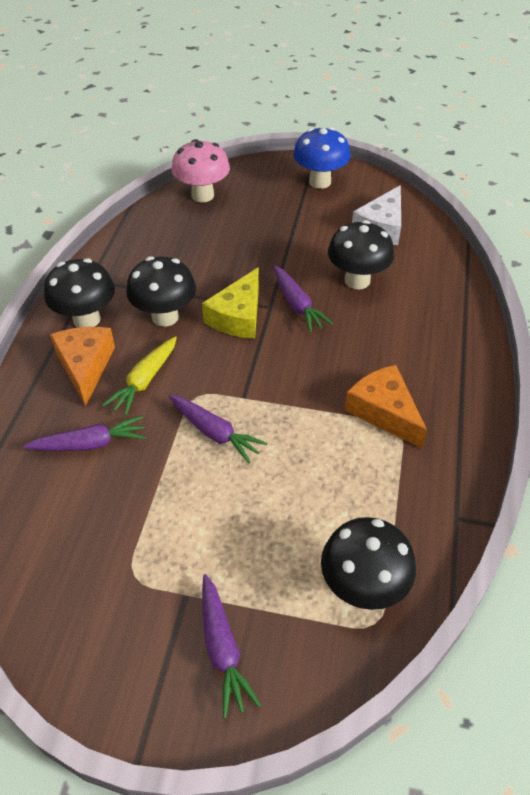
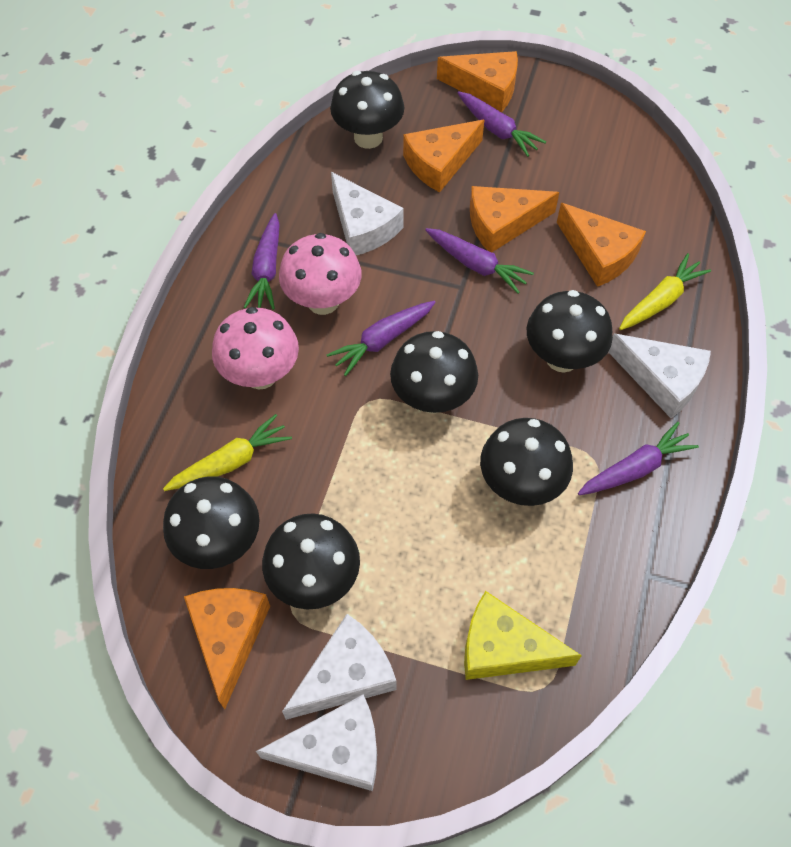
black mushroom: 4 -> 6
blue mushroom: 1 -> 0
orange cheese: 2 -> 5
pink mushroom: 1 -> 2
purple carrot: 4 -> 5
white cheese: 1 -> 4
yellow carrot: 1 -> 2

